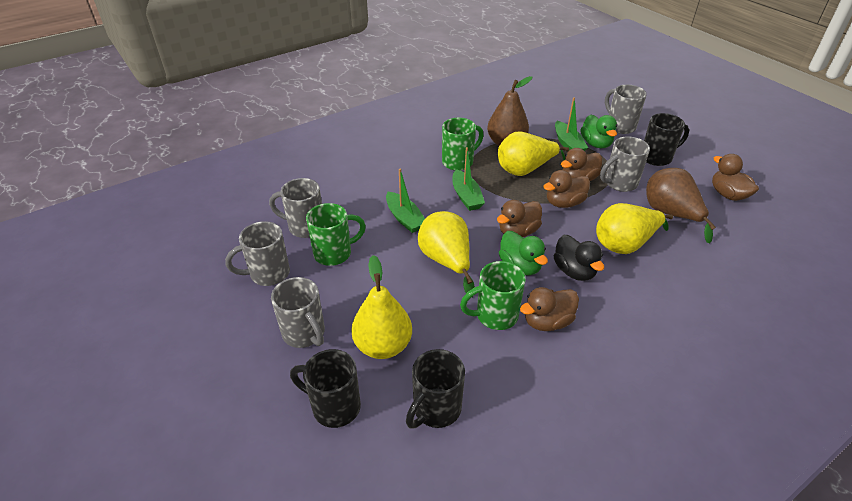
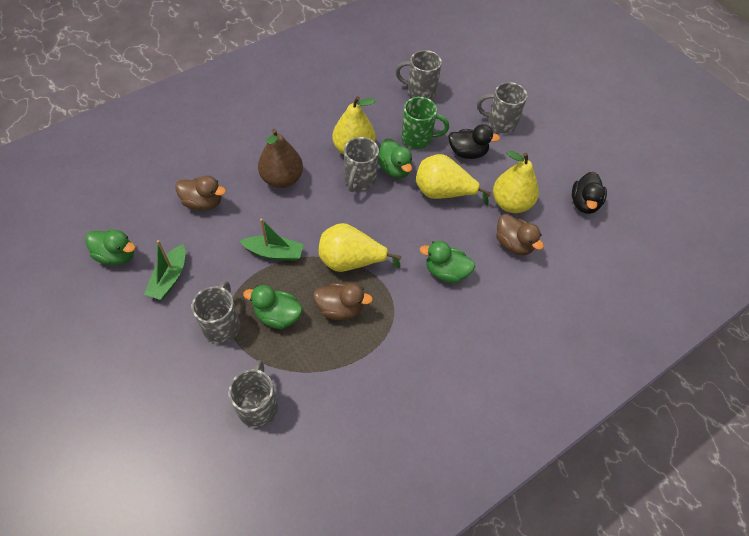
black duck: 1 -> 2
black mug: 3 -> 0
brown duck: 5 -> 3
brown pear: 2 -> 1
green boat: 3 -> 2
green duck: 2 -> 4
green mug: 3 -> 1

